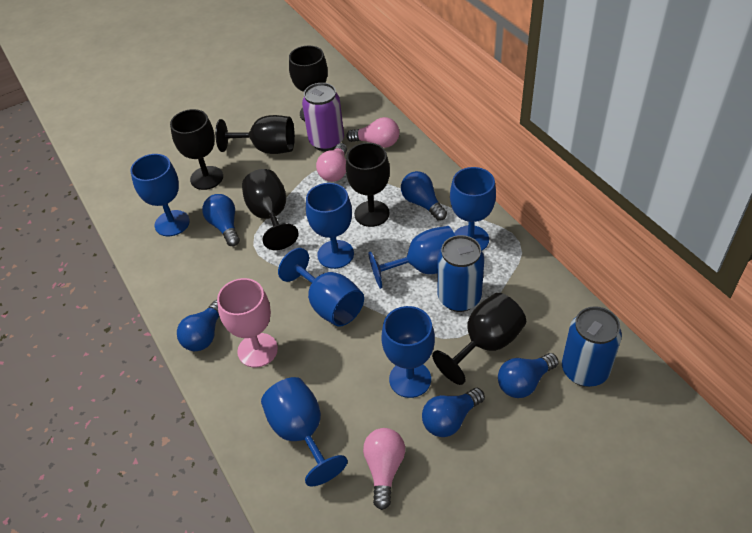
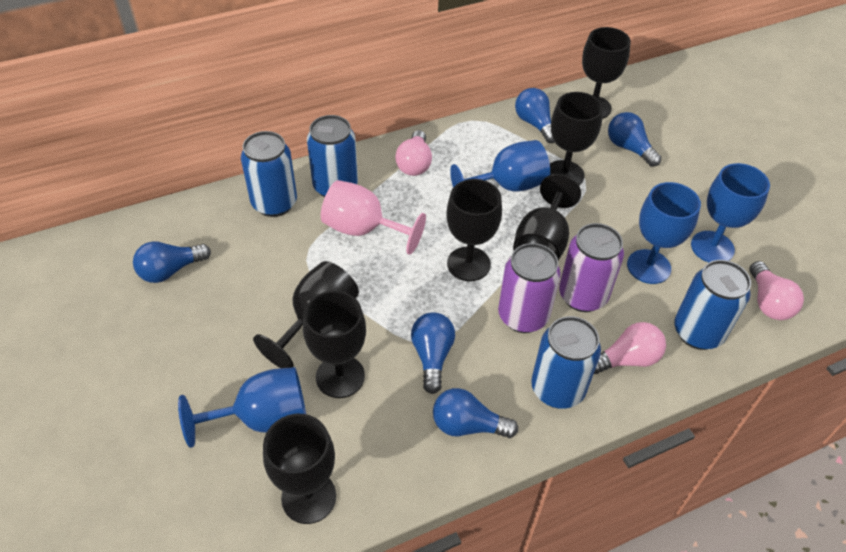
black goblet: 6 -> 7
blue can: 2 -> 4
blue goblet: 7 -> 4
purple can: 1 -> 2

